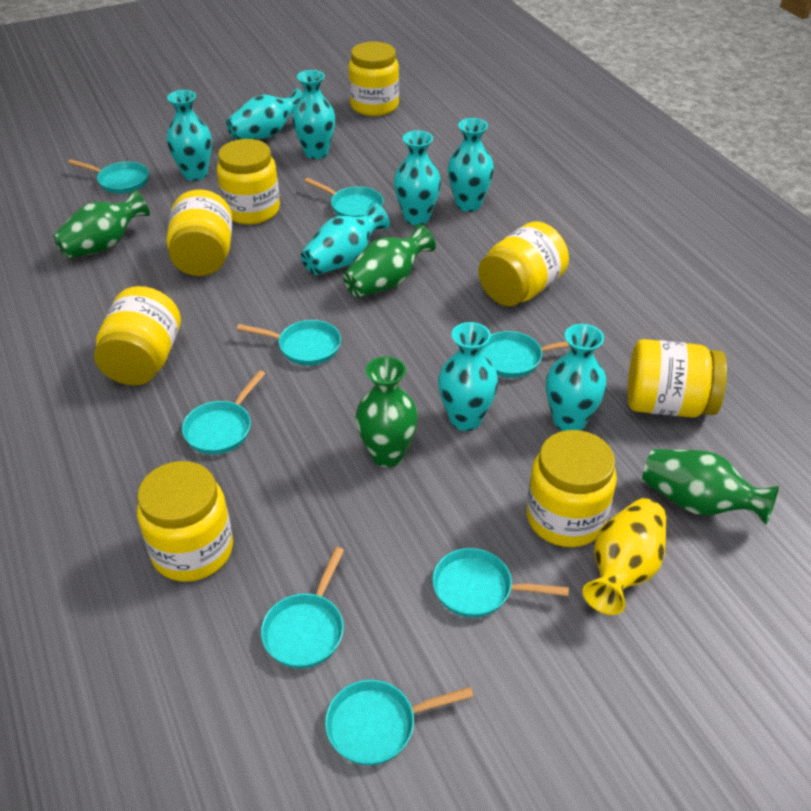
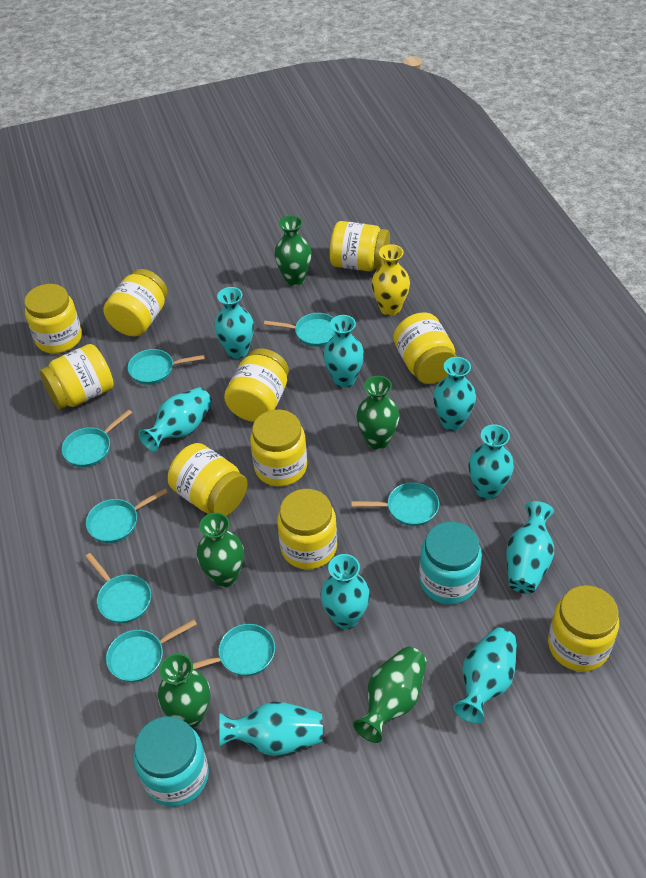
green vase: 4 -> 5
turquoise jar: 0 -> 2
turquoise vase: 8 -> 9
yellow jar: 8 -> 10

